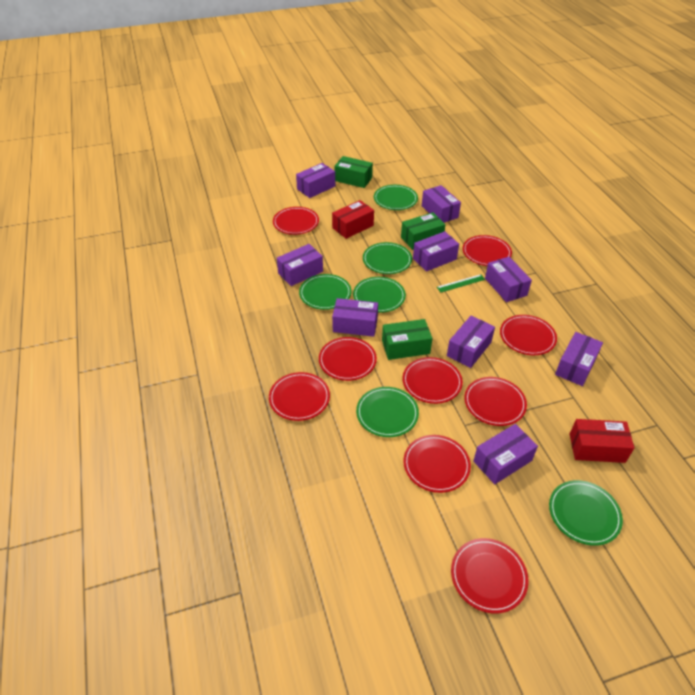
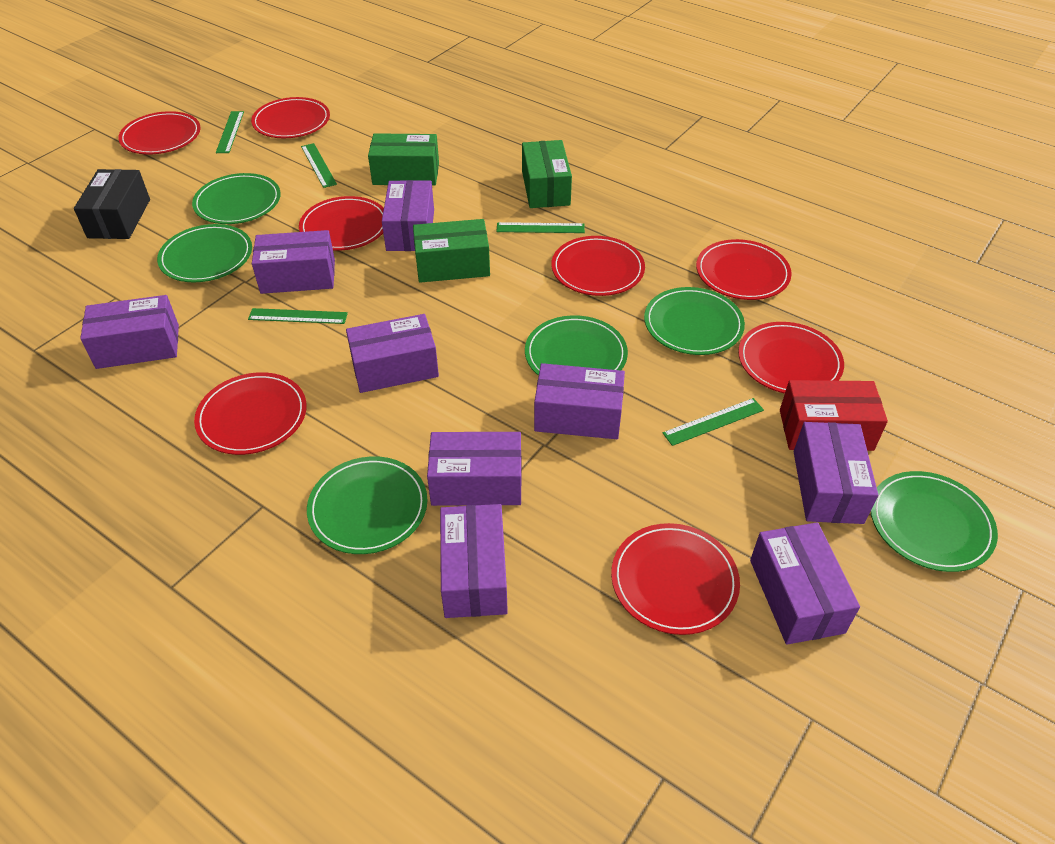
black box: 0 -> 1
green ruler: 1 -> 5
red box: 2 -> 1
red plate: 9 -> 8

